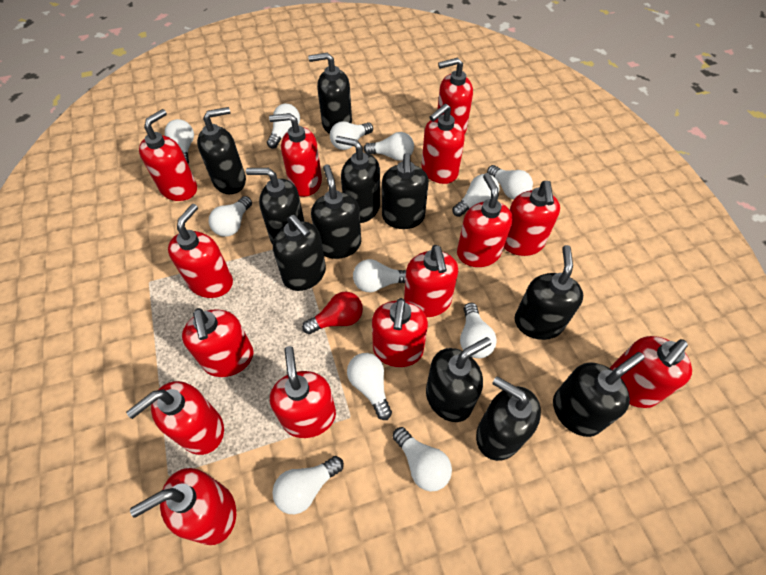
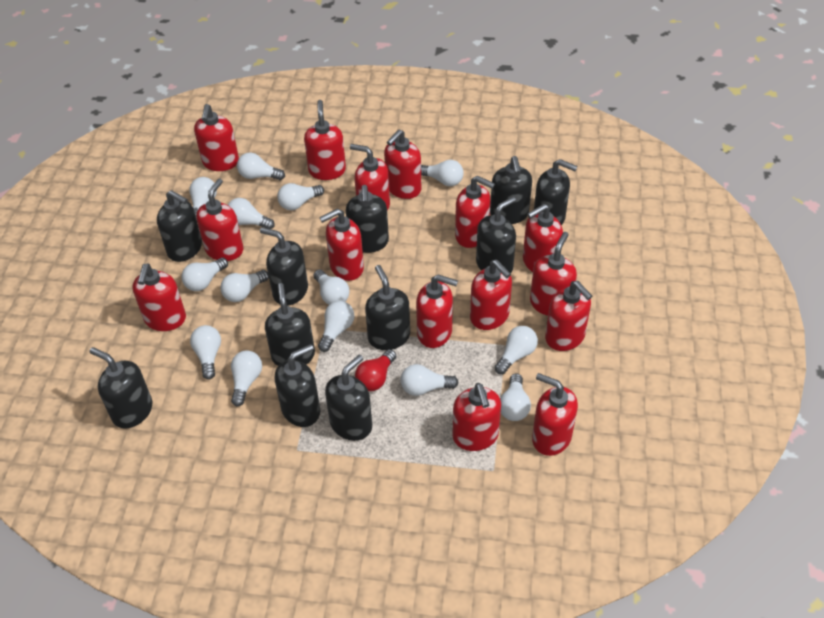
red soap dispenser: 14 -> 15
white light bulb: 12 -> 14

